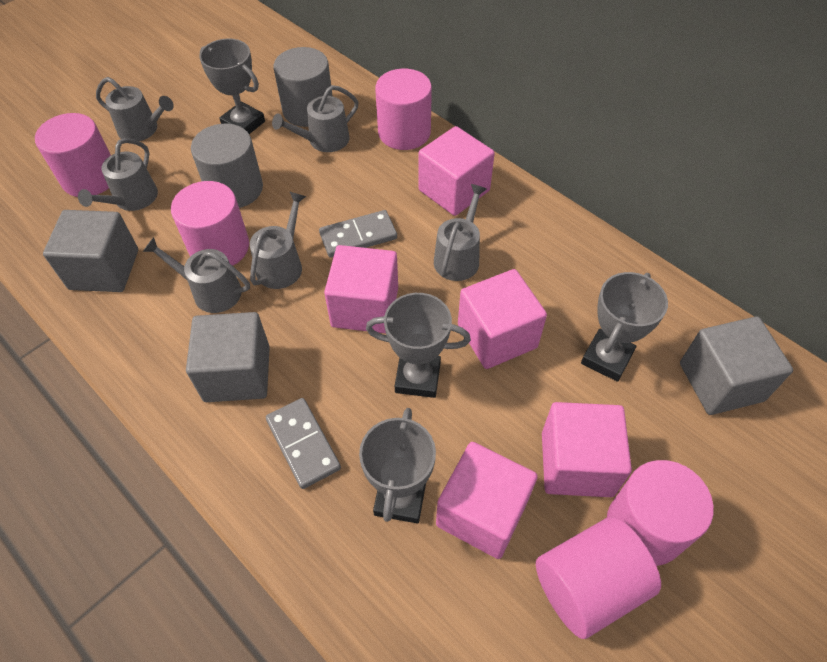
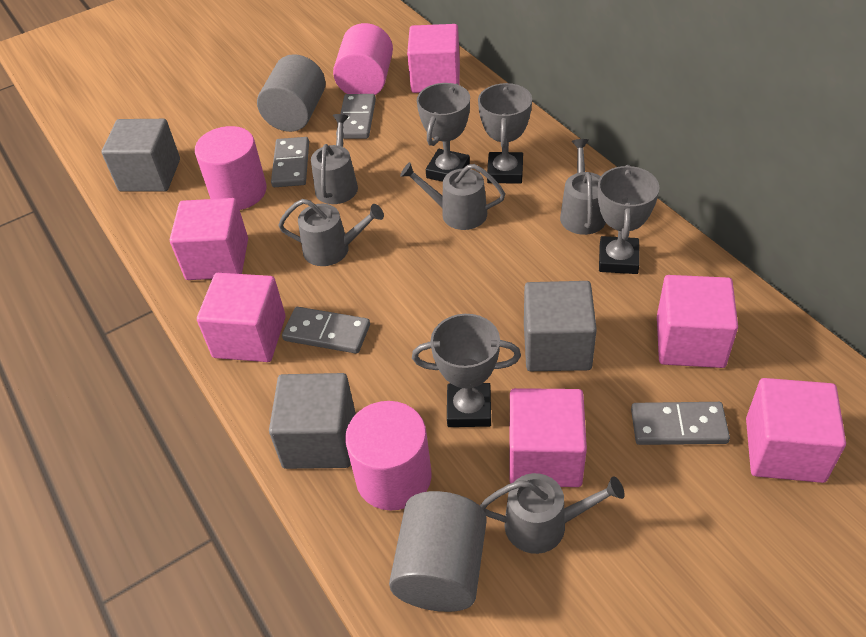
grey domino: 2 -> 4
grey watering can: 6 -> 5
pink cube: 5 -> 6
pink cylinder: 5 -> 3

